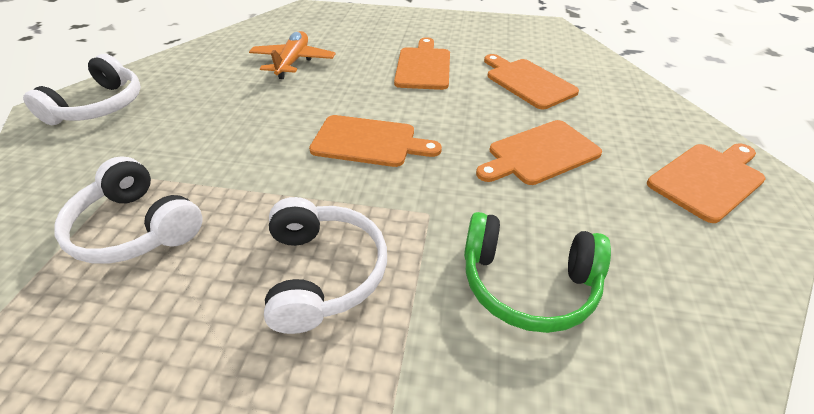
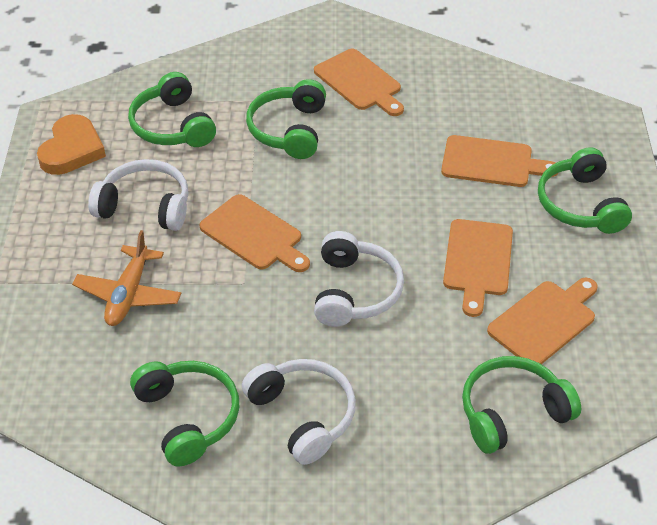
green headphones: 1 -> 5
orange heart: 0 -> 1

